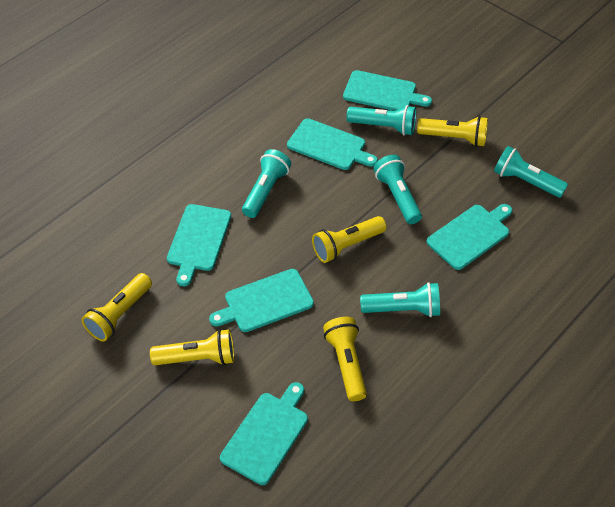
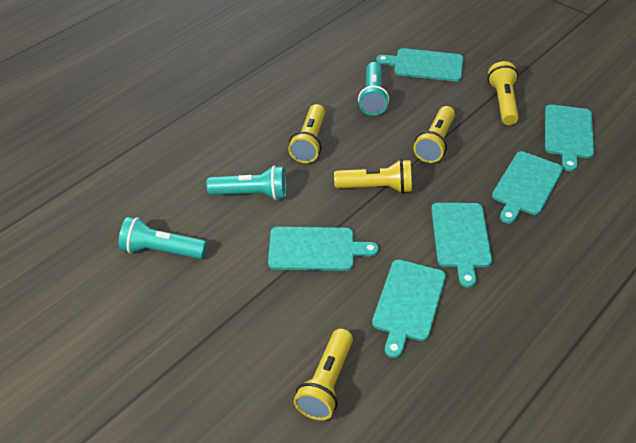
turquoise flashlight: 5 -> 3

